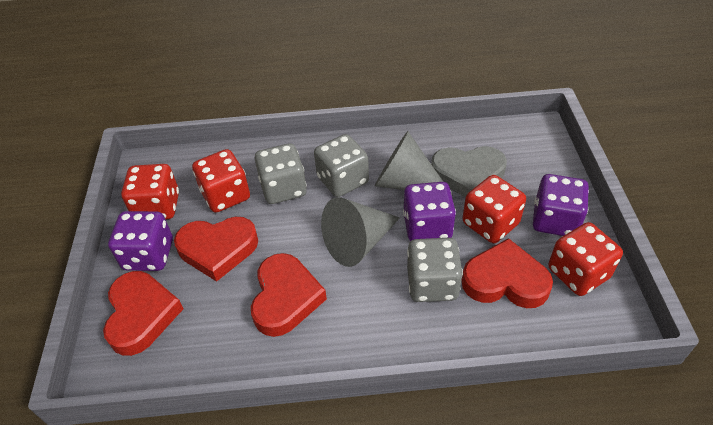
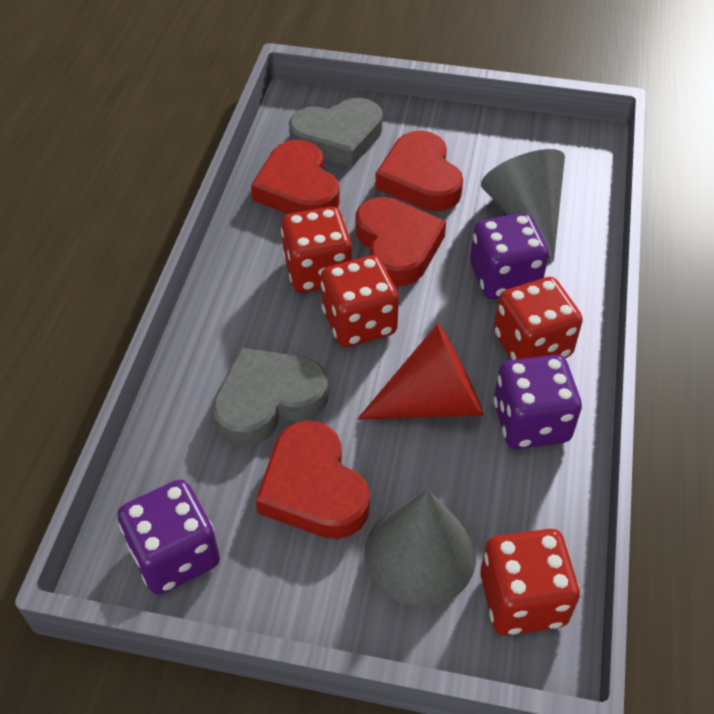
grey dice: 3 -> 0
grey heart: 1 -> 2
red cone: 0 -> 1

